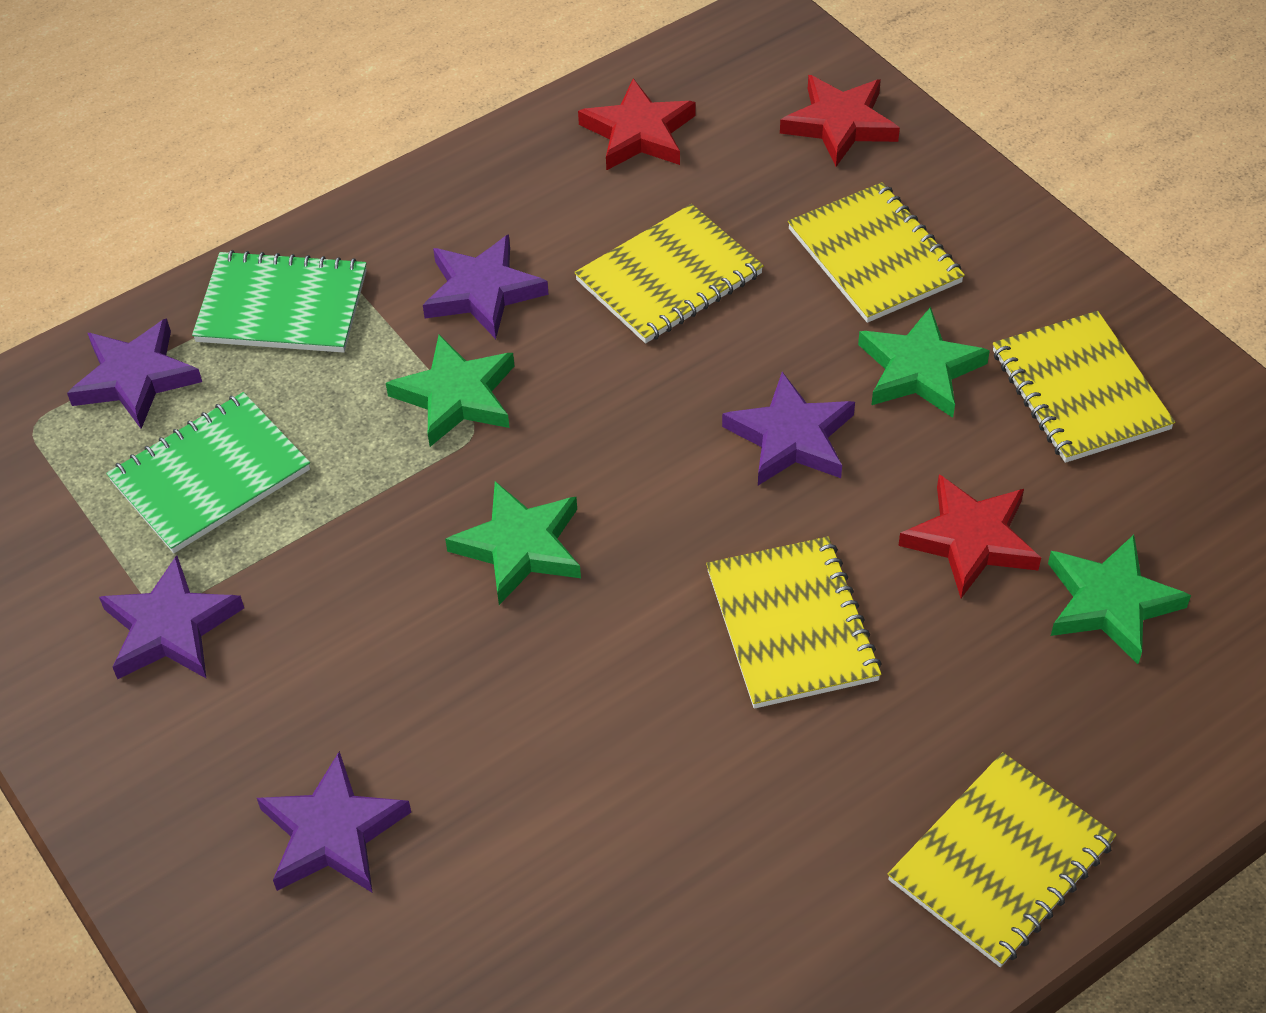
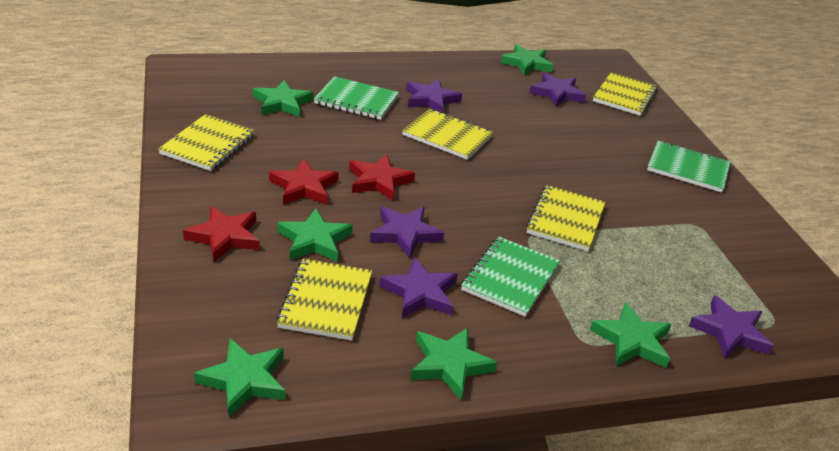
green notebook: 2 -> 3
green star: 4 -> 6

